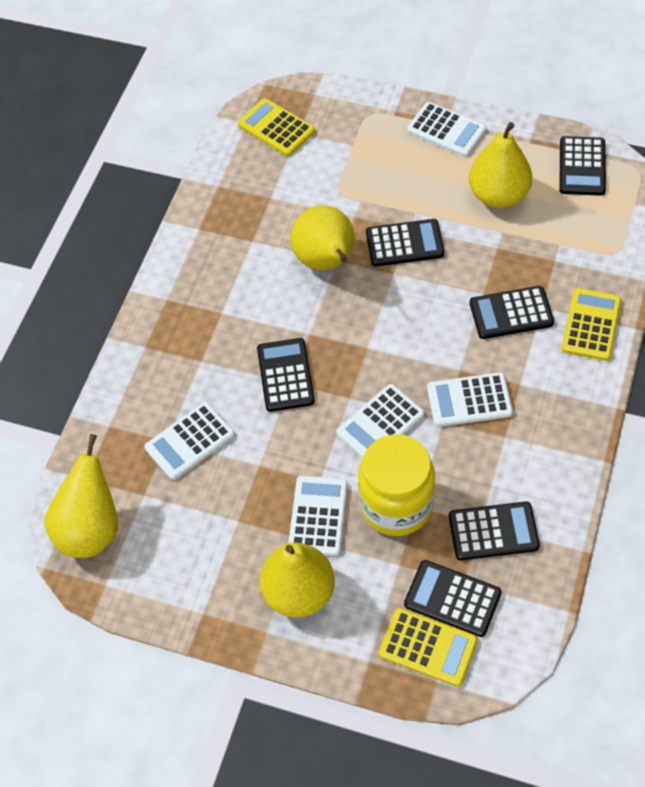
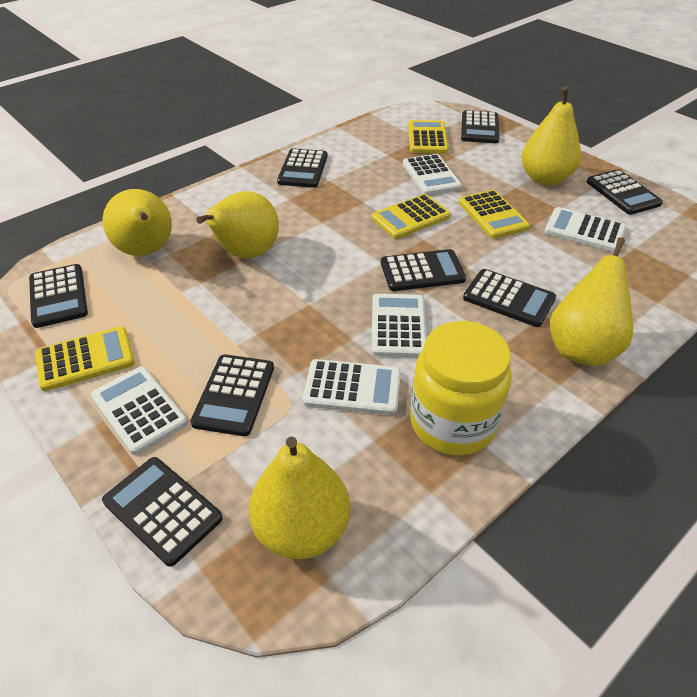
black calculator: 6 -> 8
yellow calculator: 3 -> 4
yellow pear: 4 -> 5

